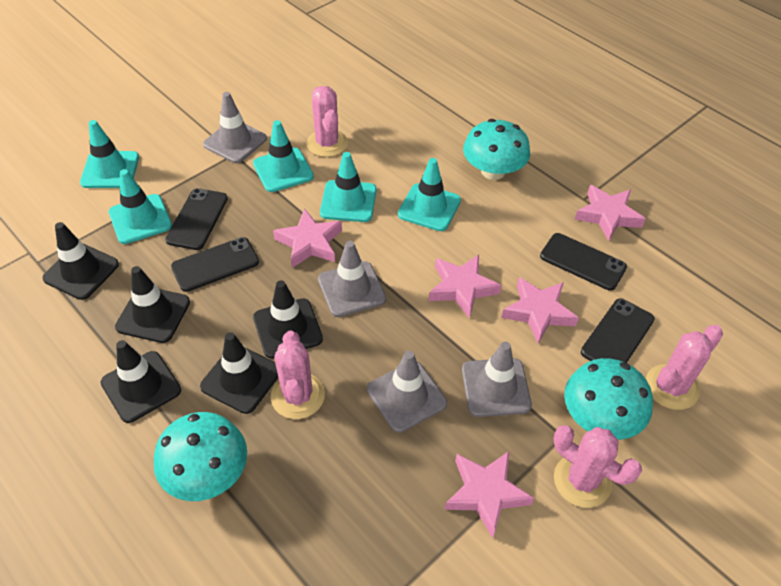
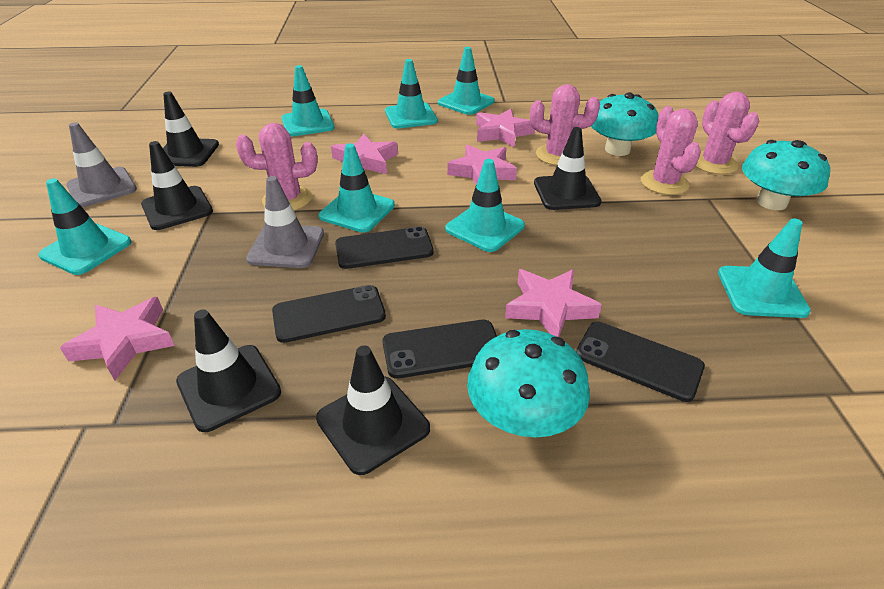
grey traffic cone: 4 -> 2
turquoise traffic cone: 5 -> 7

